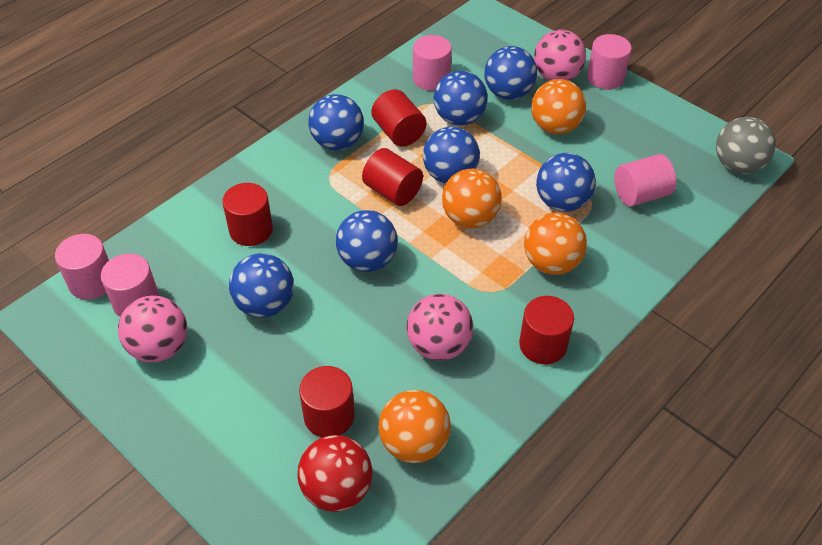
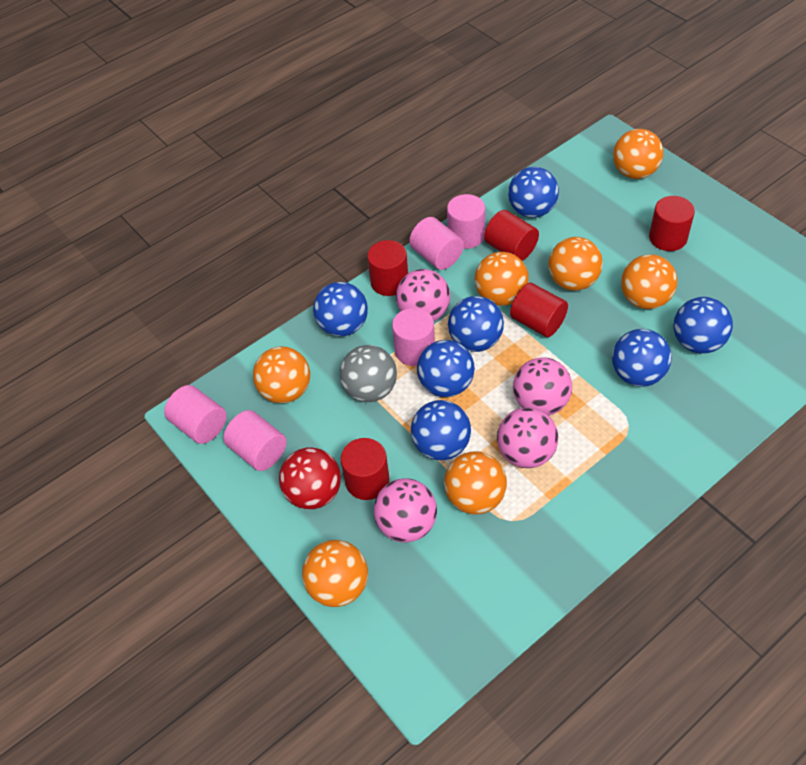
orange ball: 4 -> 7
pink ball: 3 -> 4

